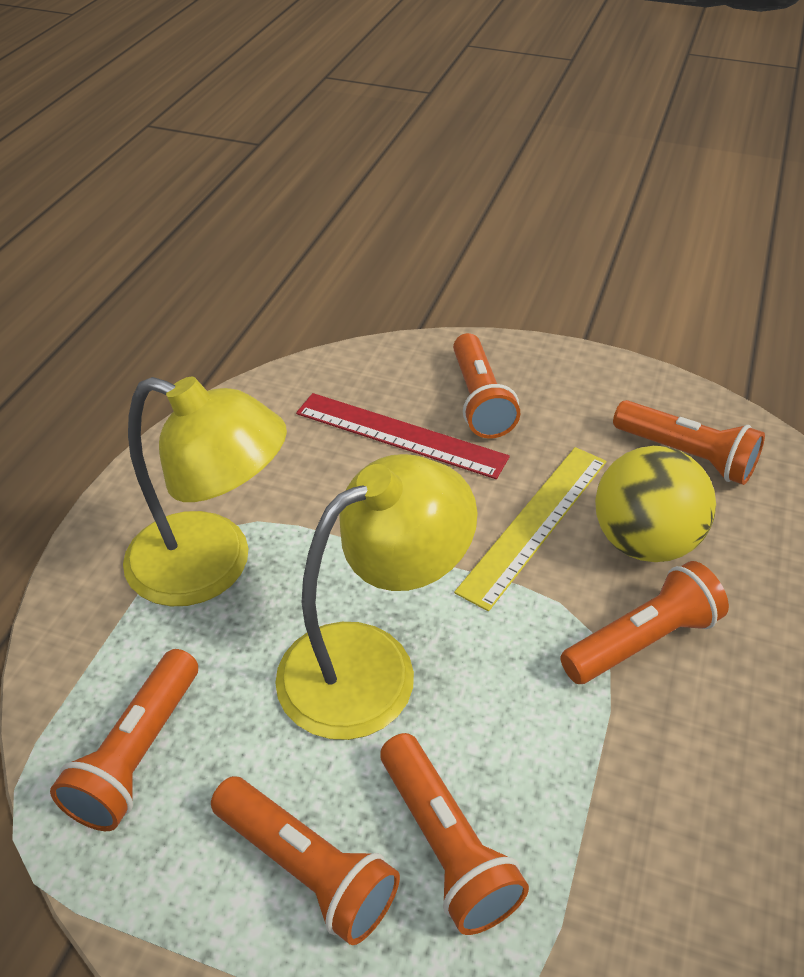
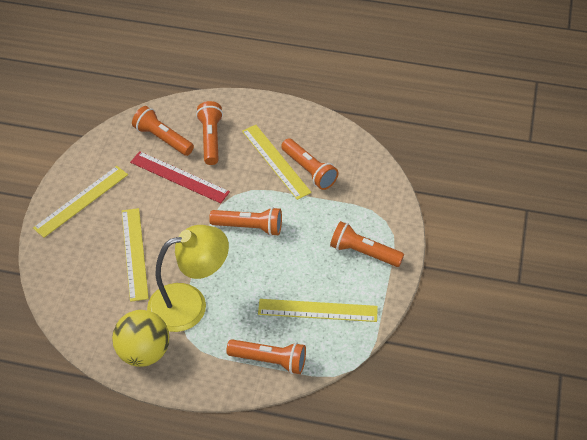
yellow lamp: 2 -> 1
yellow ruler: 1 -> 4

